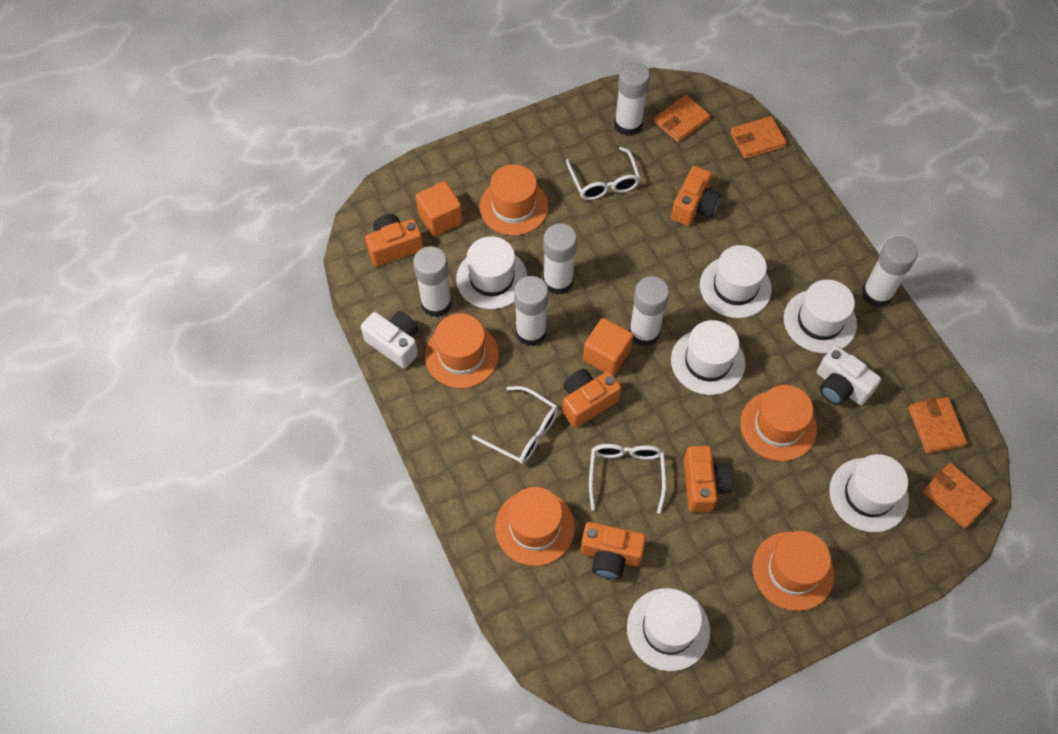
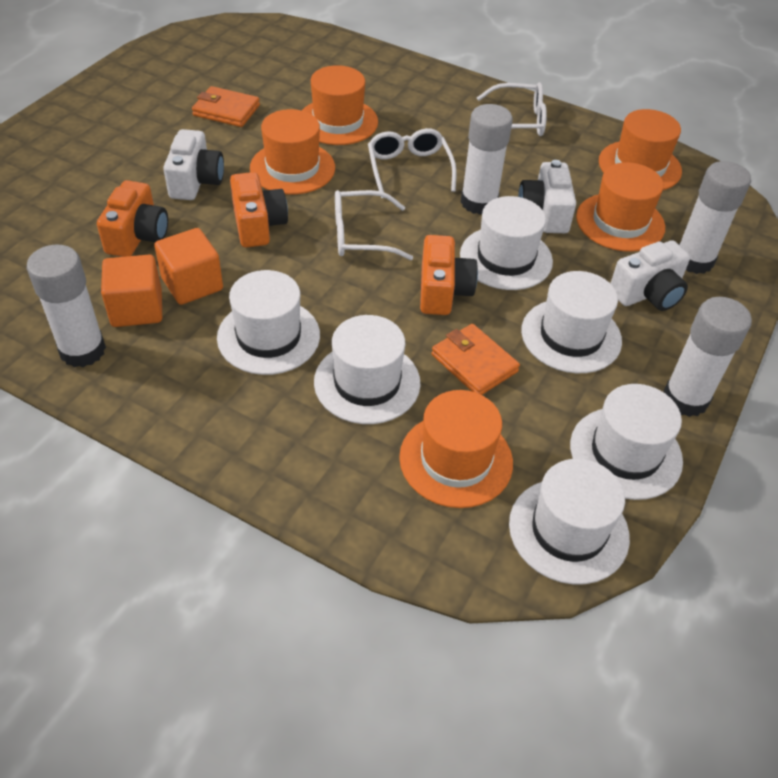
orange camera: 5 -> 3
orange wallet: 4 -> 2
white camera: 2 -> 3
white glue stick: 6 -> 4

